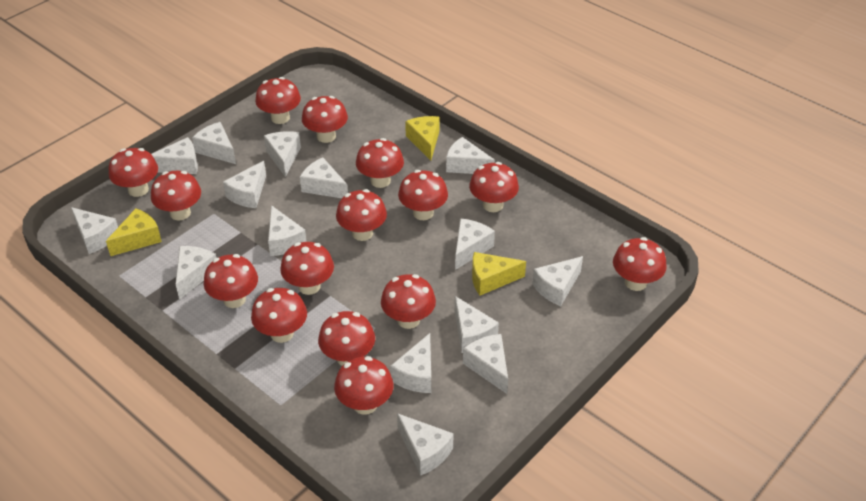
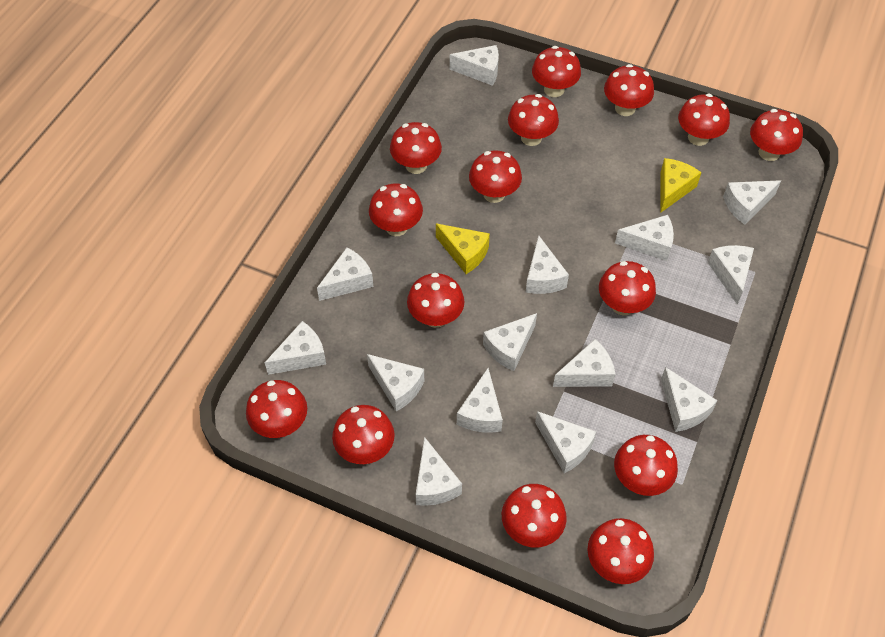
white cheese: 15 -> 14
yellow cheese: 3 -> 2

